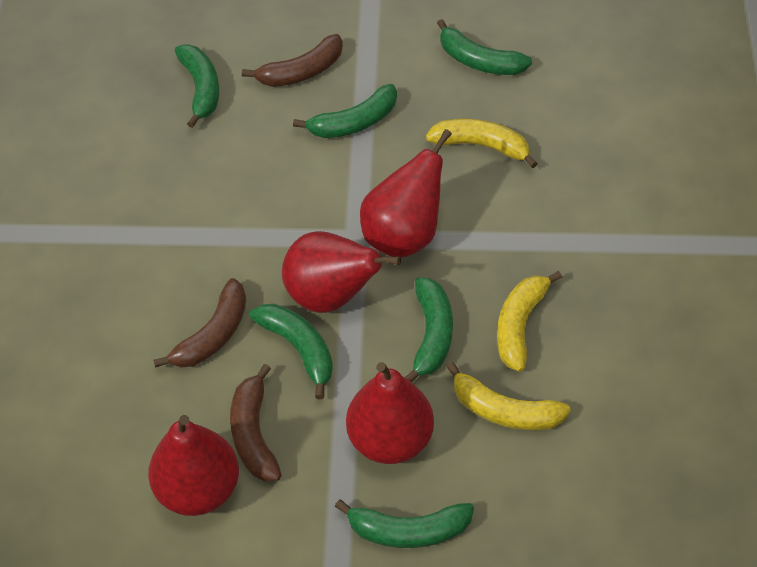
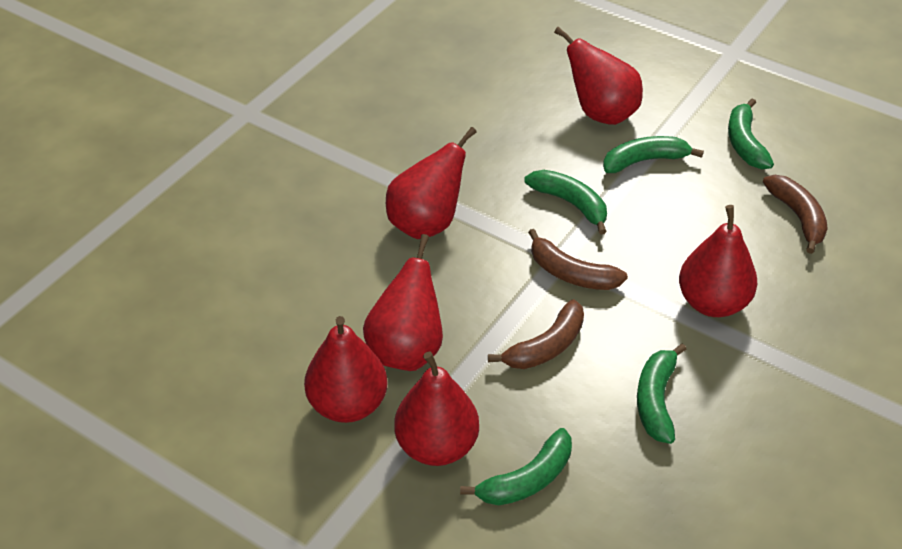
green banana: 6 -> 5
red pear: 4 -> 6
yellow banana: 3 -> 0

